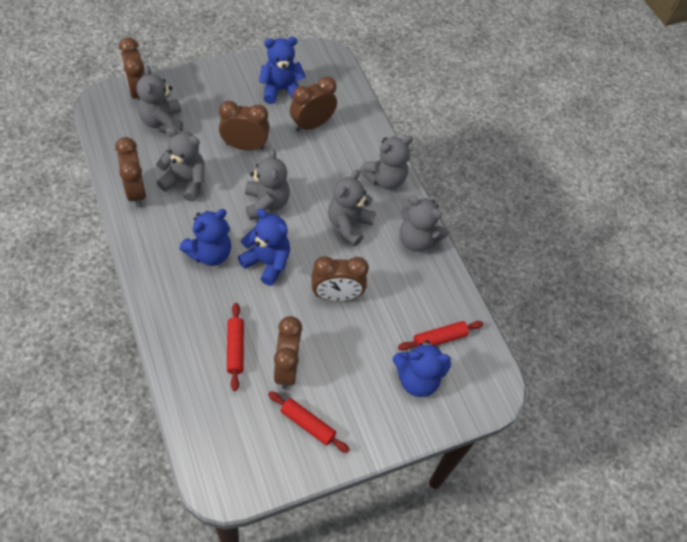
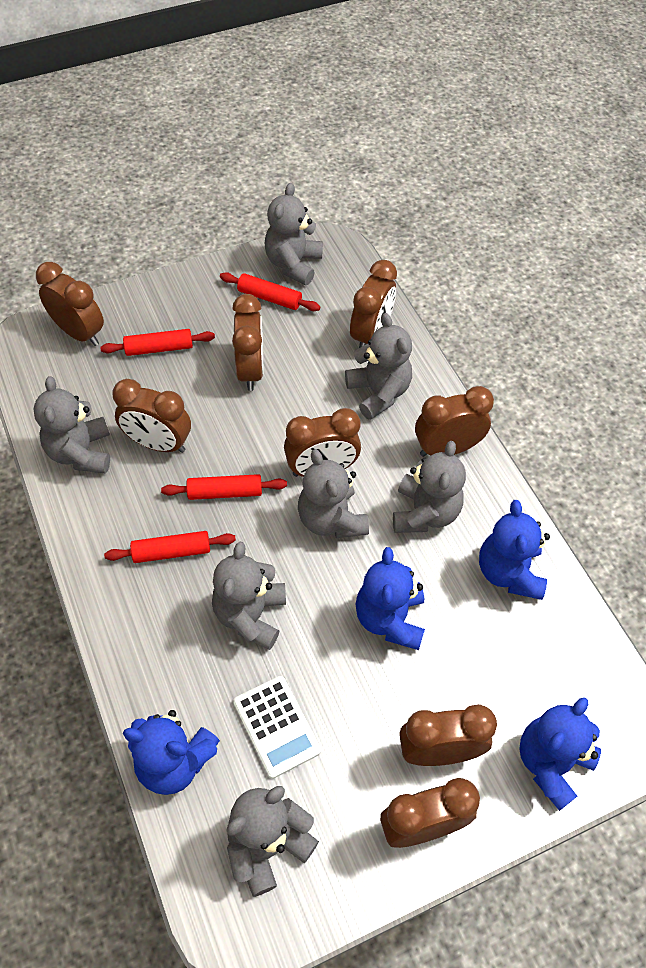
brown clock: 6 -> 8
grey teddy bear: 6 -> 7
red rolling pin: 3 -> 4
white calculator: 0 -> 1

